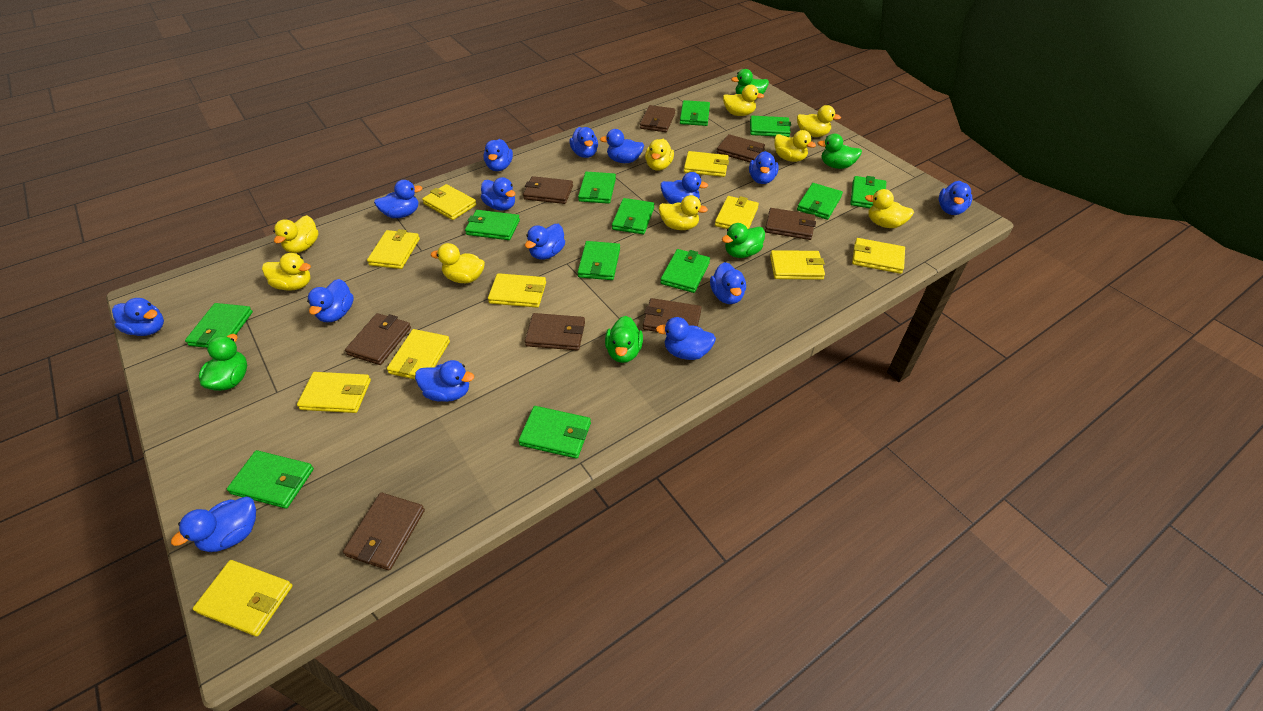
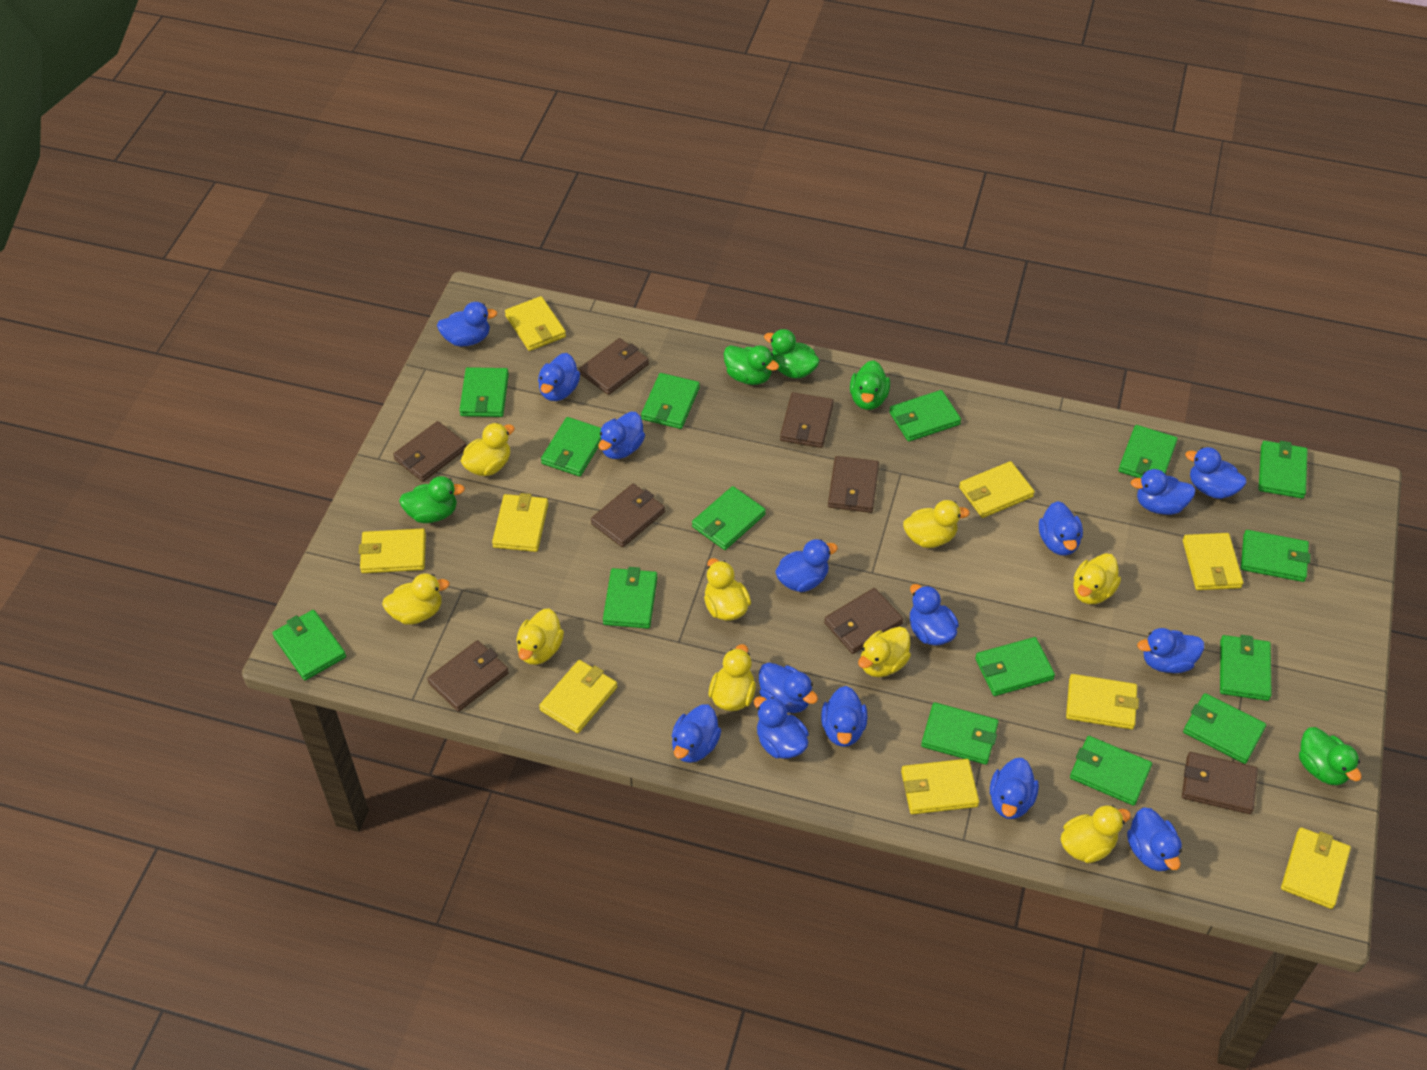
green wallet: 12 -> 15
yellow wallet: 10 -> 9

